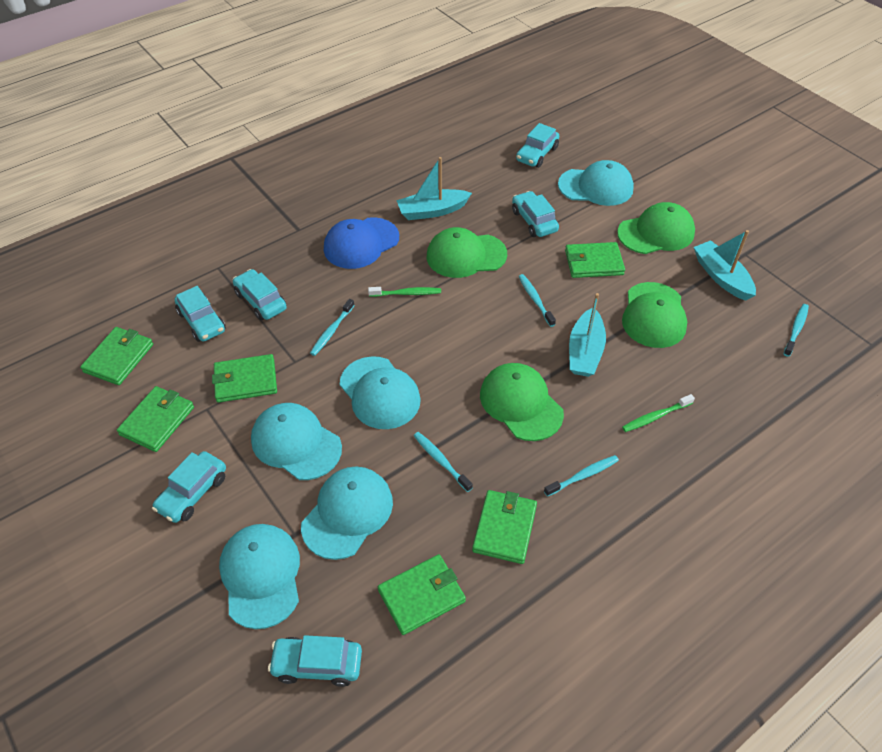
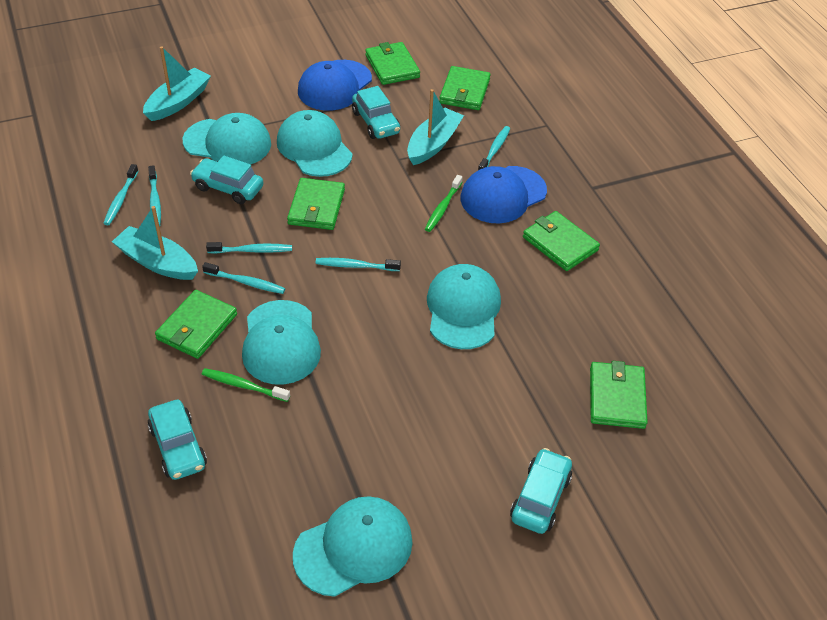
blue cap: 1 -> 2
green cap: 4 -> 0
turquoise car: 6 -> 4
turquoise toothbrush: 5 -> 6

